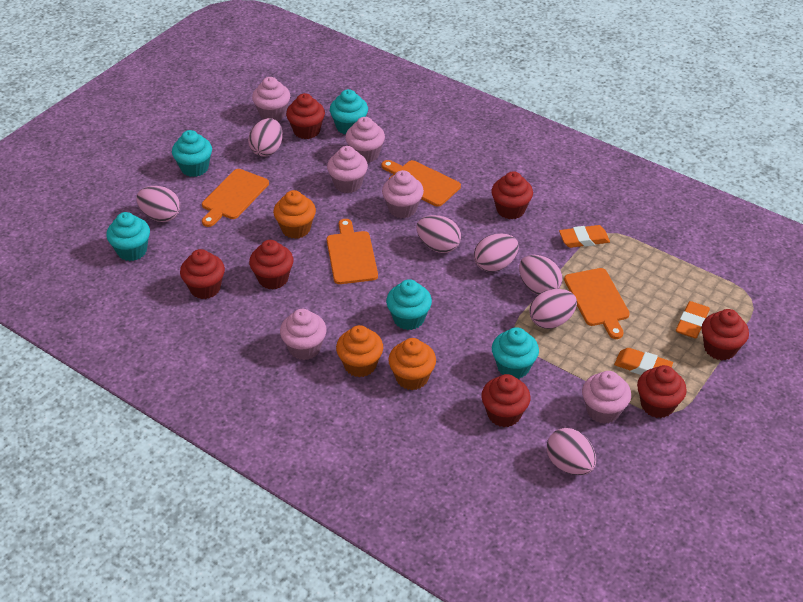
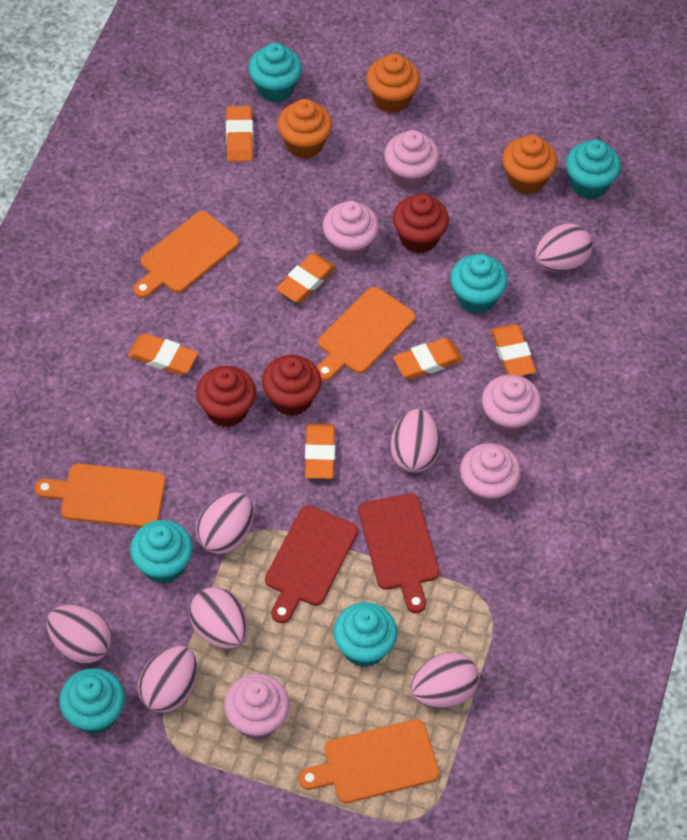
orange eraser: 3 -> 6
pink cupcake: 6 -> 5
red cupcake: 7 -> 3
red cutting board: 0 -> 2
turquoise cupcake: 5 -> 6

